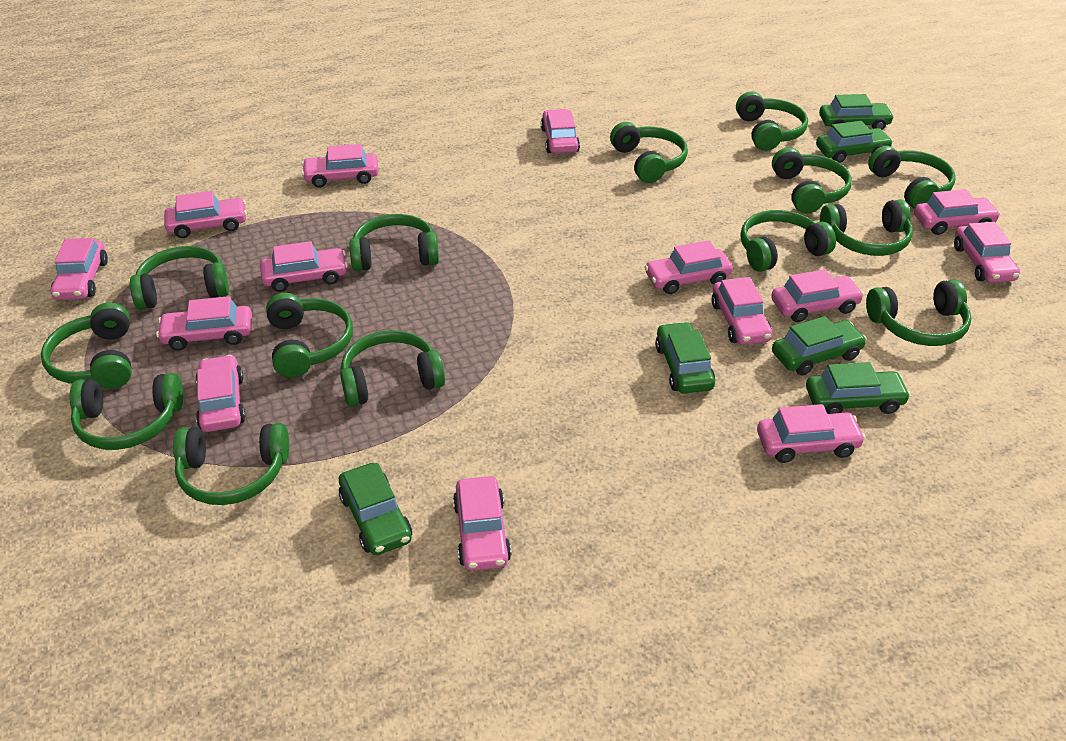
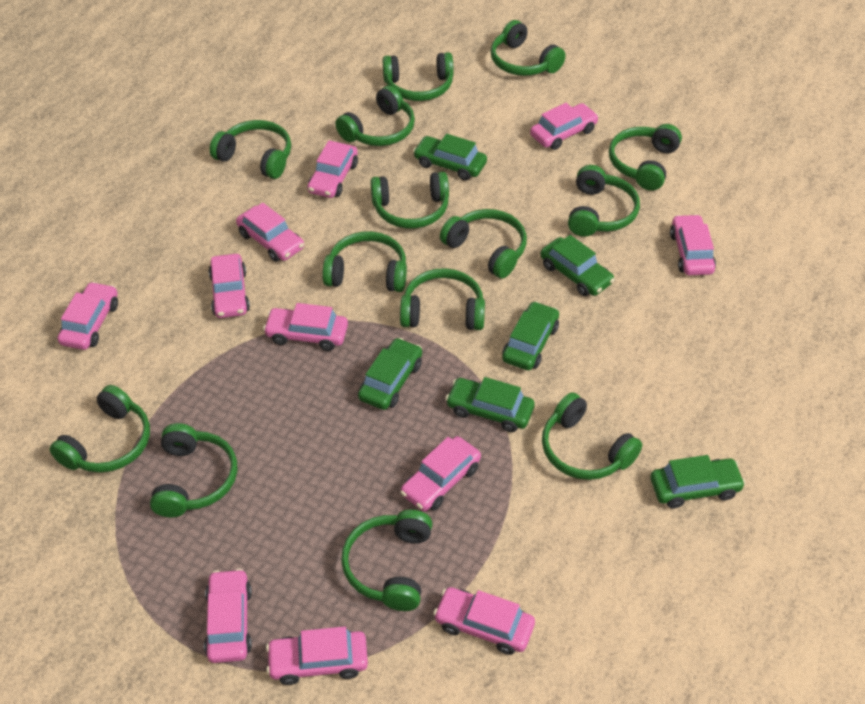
pink car: 14 -> 11

